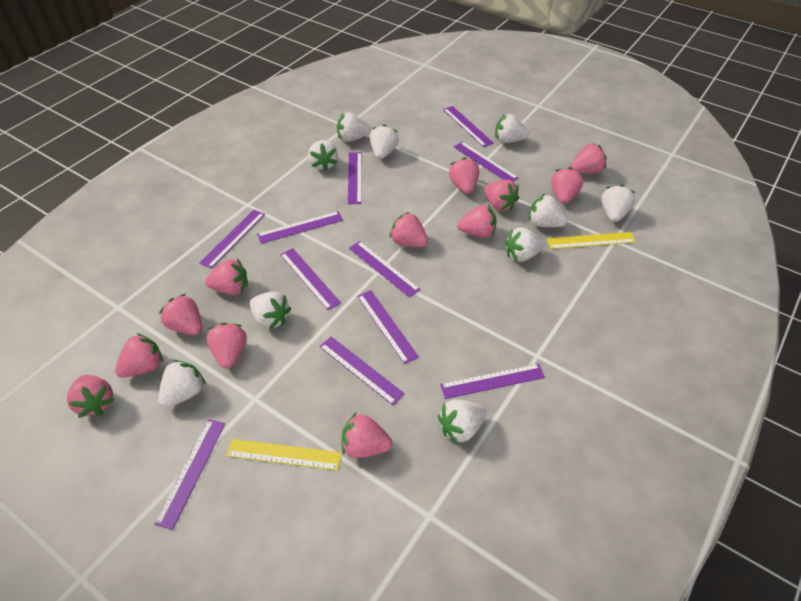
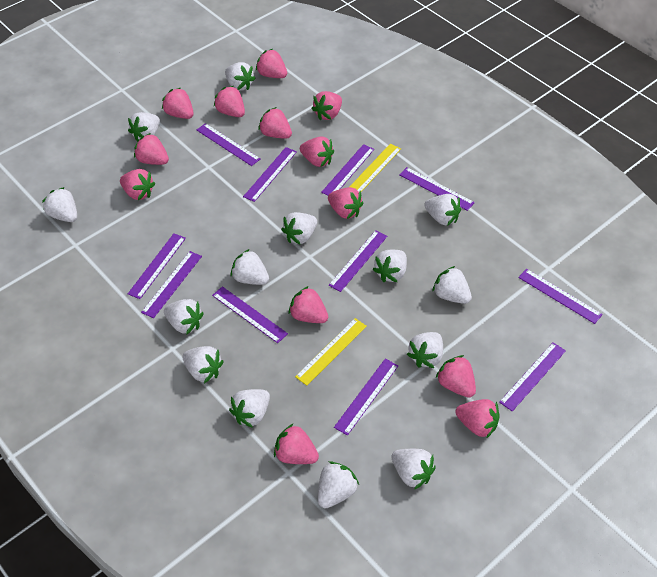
pink strawberry: 12 -> 13
white strawberry: 10 -> 14

